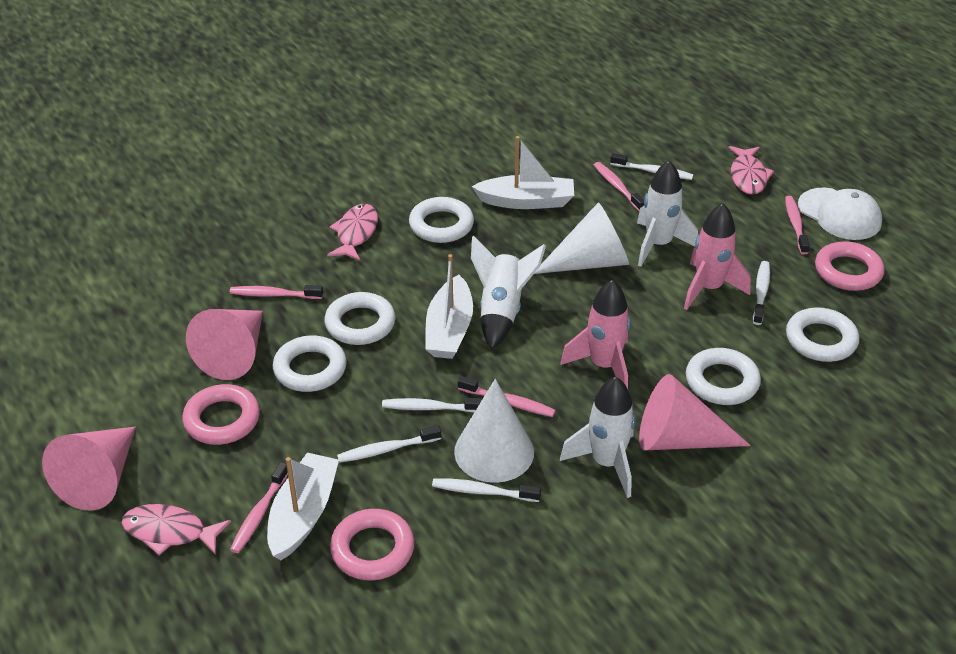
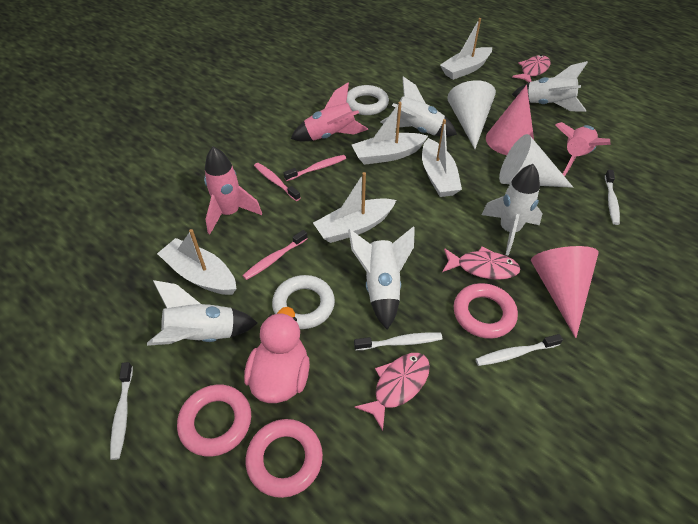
pink cone: 3 -> 2
pink duck: 0 -> 1
pink rocket: 2 -> 3
pink toothbrush: 5 -> 3
white boat: 3 -> 5
white cap: 1 -> 0
white ring: 5 -> 2
white rocket: 3 -> 5
white toothbrush: 5 -> 4

